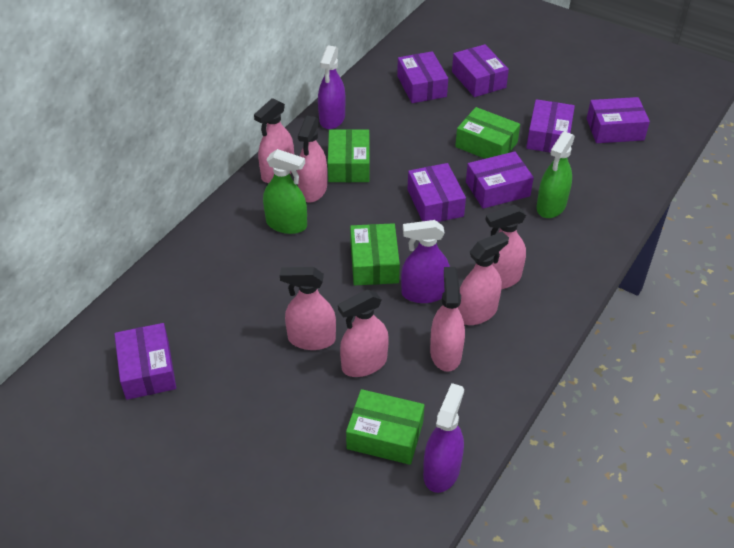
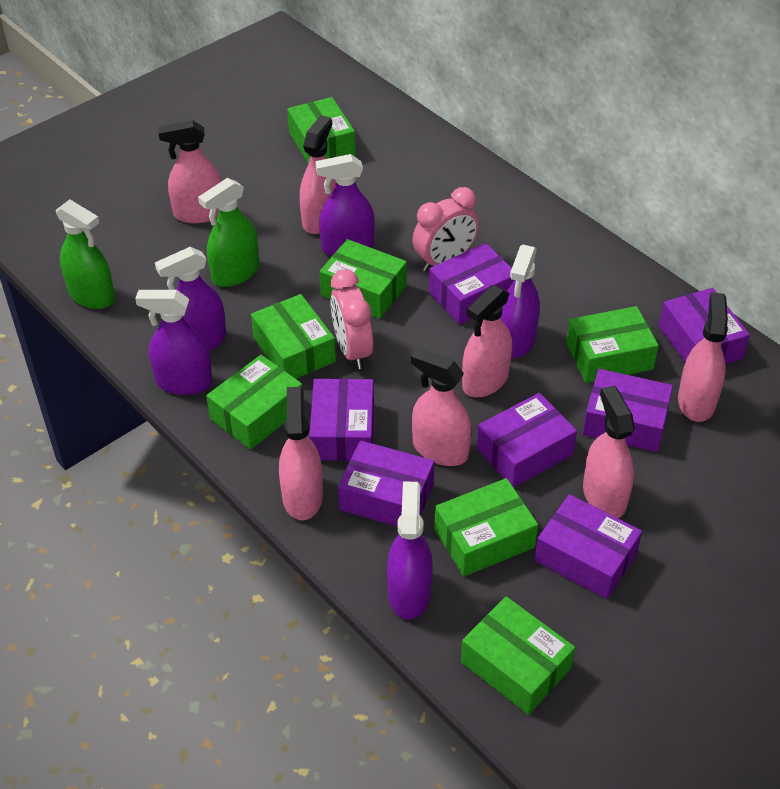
green box: 4 -> 7
pink clock: 0 -> 2
purple spray bottle: 3 -> 5

